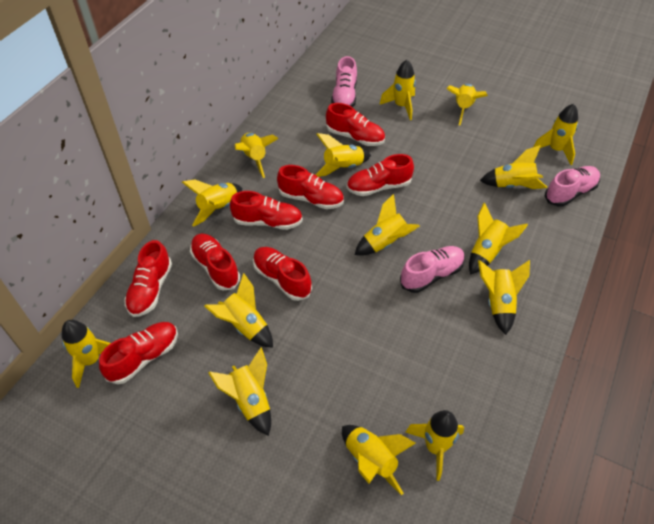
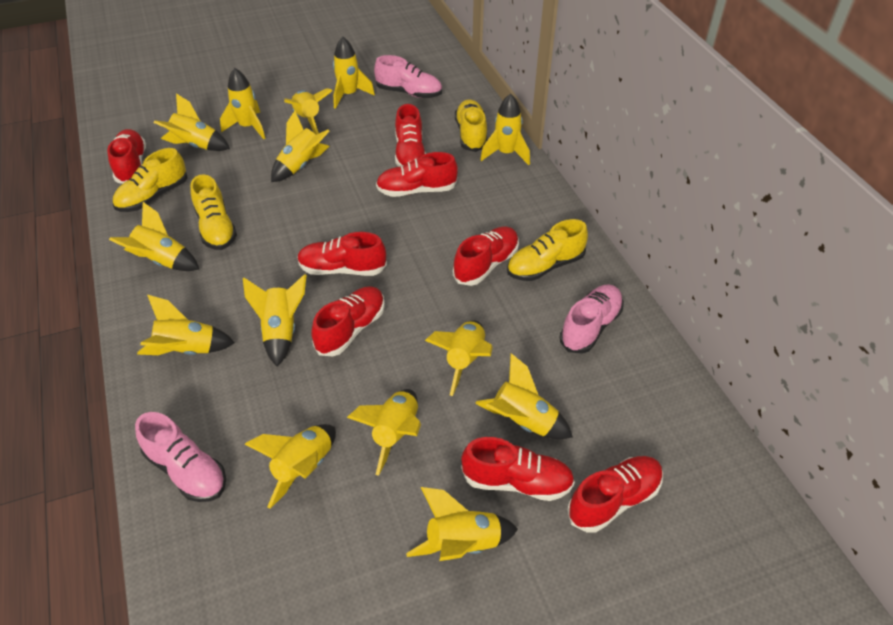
yellow rocket: 15 -> 14
yellow shoe: 0 -> 4

